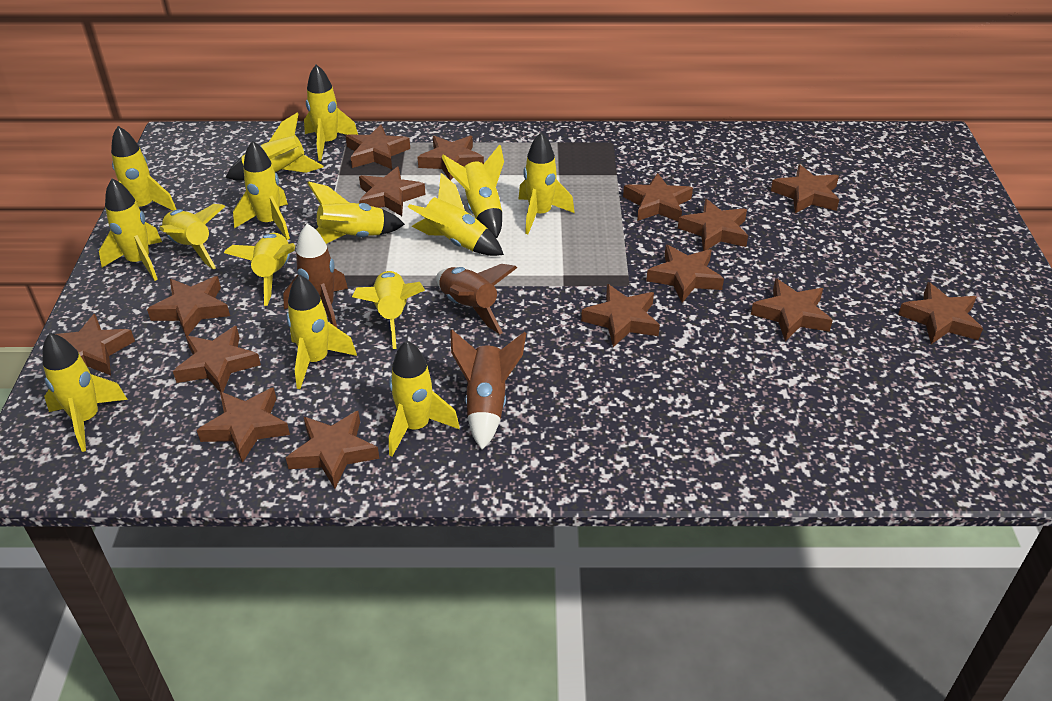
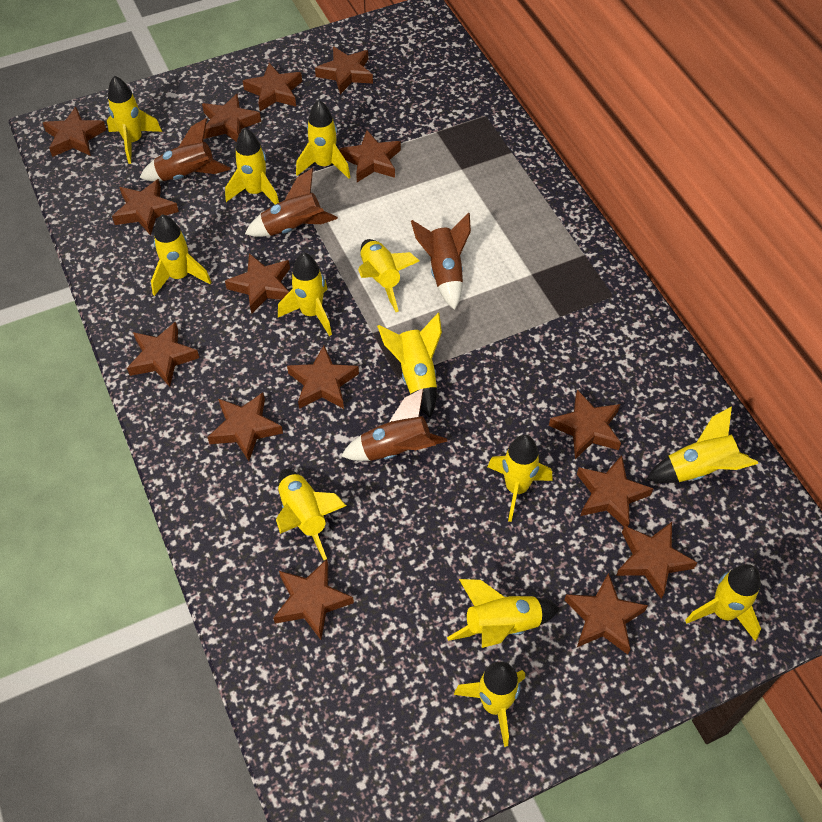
brown rocket: 3 -> 4
yellow rocket: 15 -> 13

